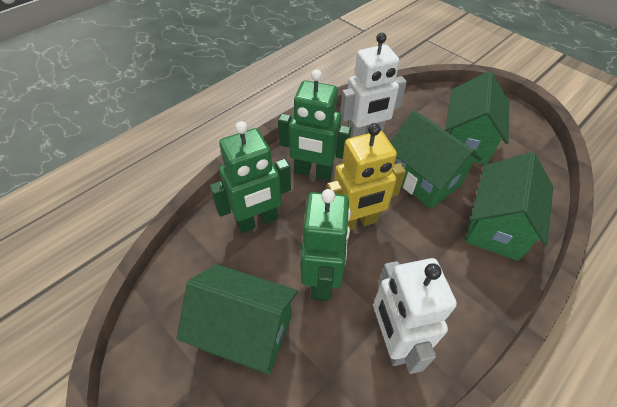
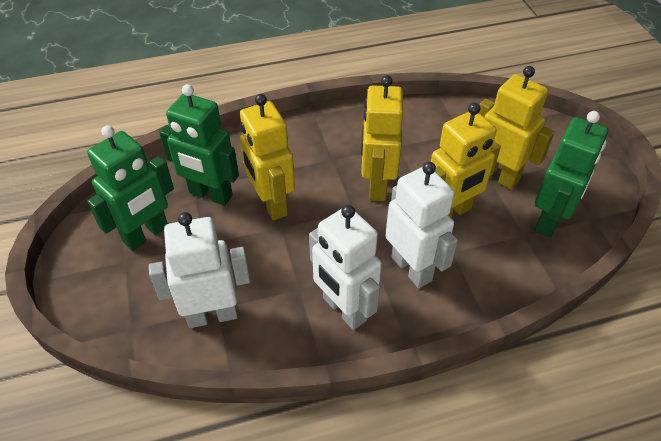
green house: 4 -> 0
white robot: 2 -> 3
yellow robot: 1 -> 4

